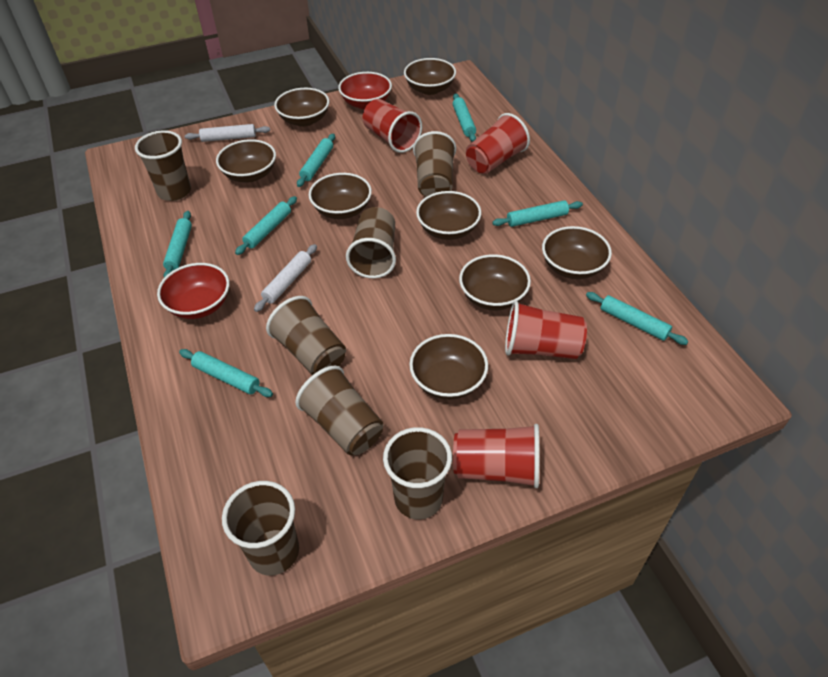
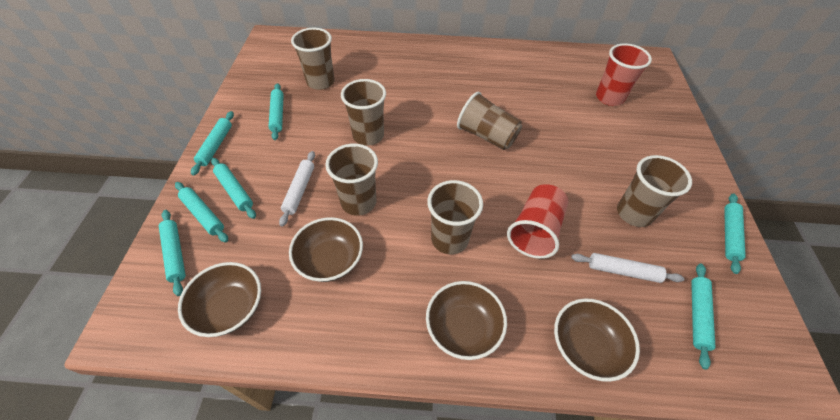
brown bowl: 8 -> 4
brown cup: 7 -> 6
red bowl: 2 -> 0
red cup: 4 -> 2

